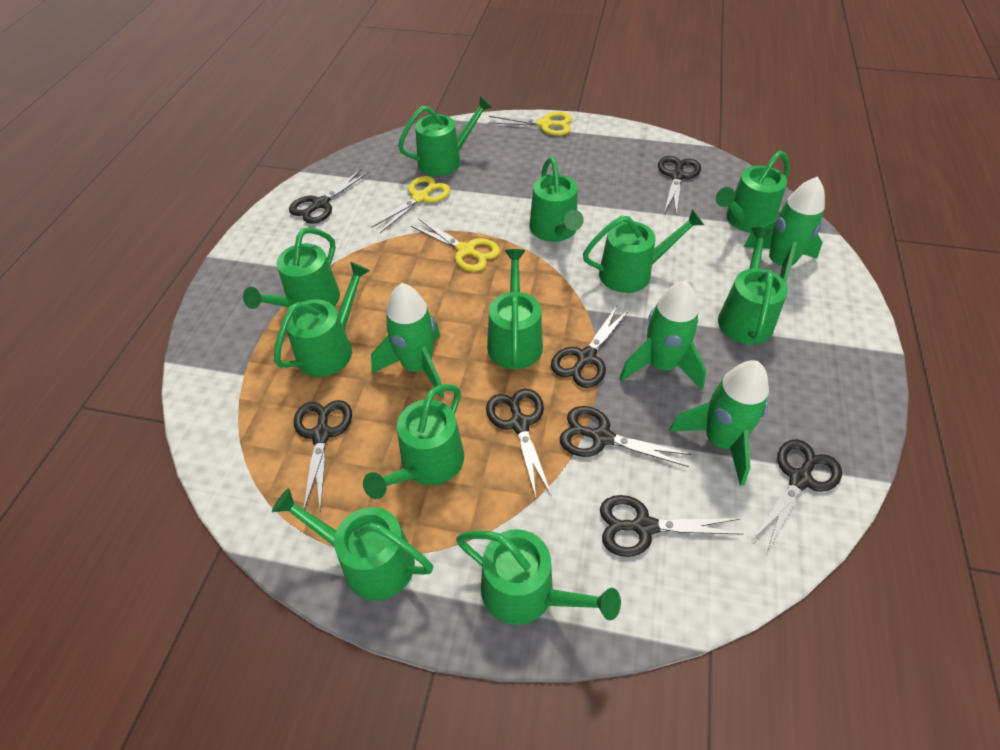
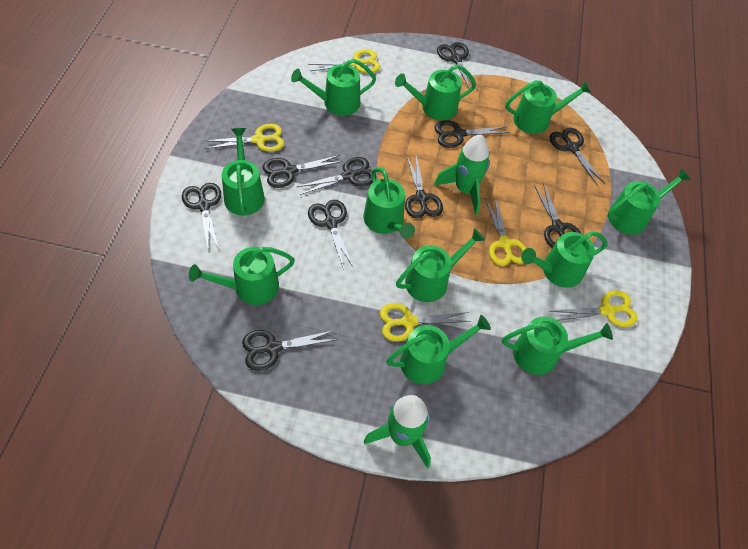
black scissors: 8 -> 10
green rocket: 4 -> 2
yellow scissors: 3 -> 5

